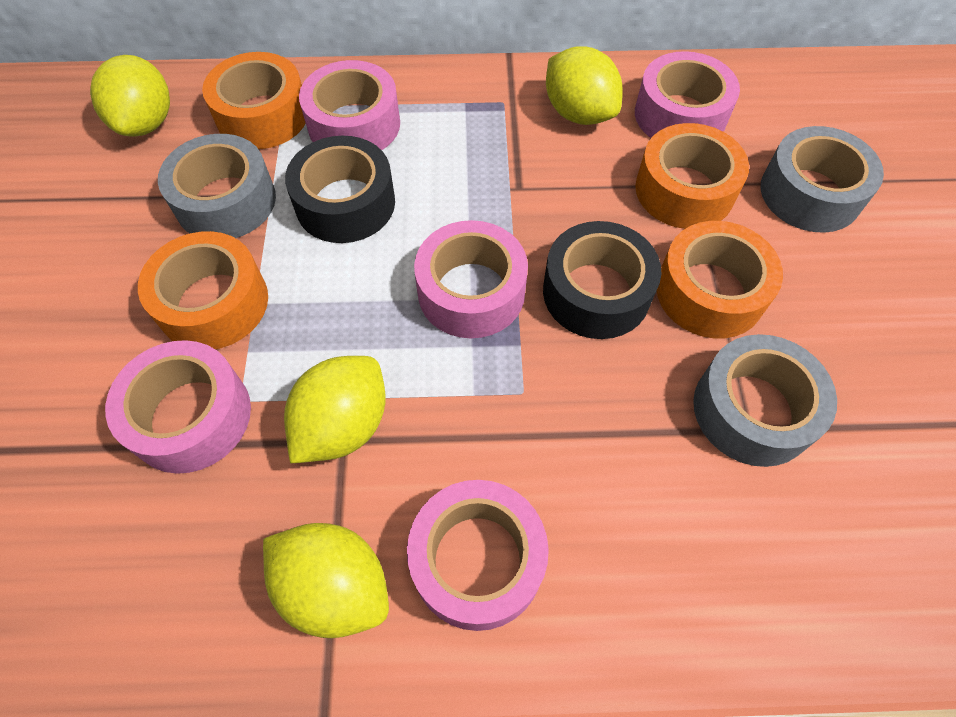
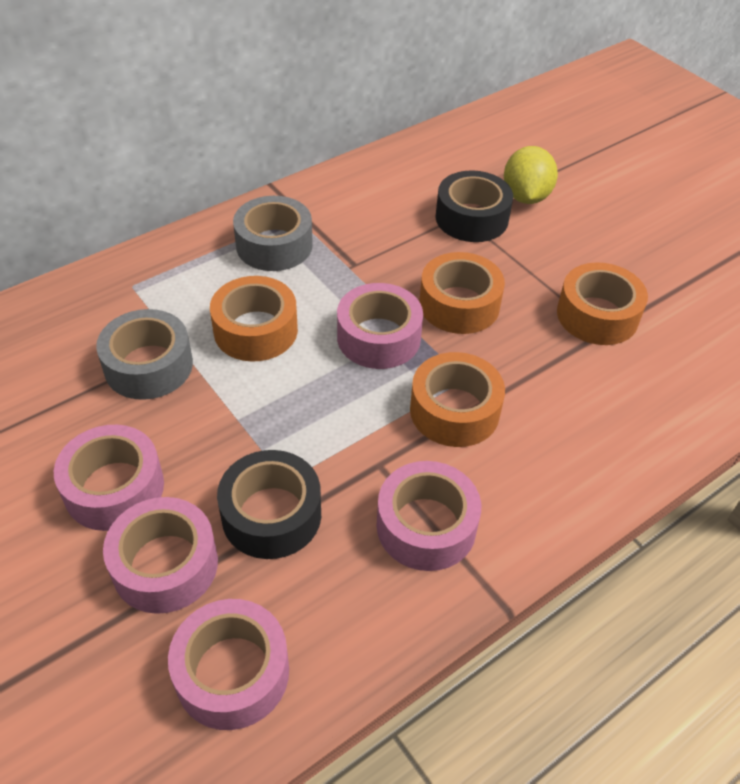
grey tape: 3 -> 2
yellow lemon: 4 -> 1

